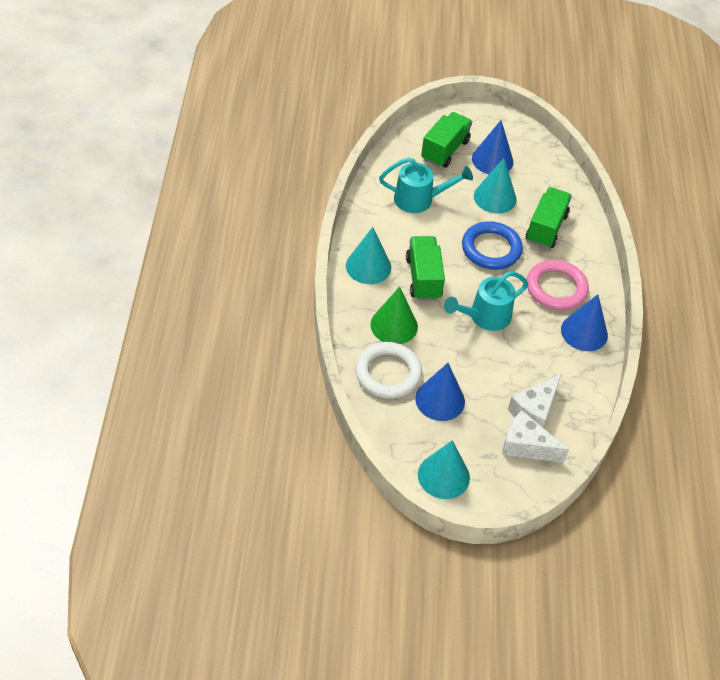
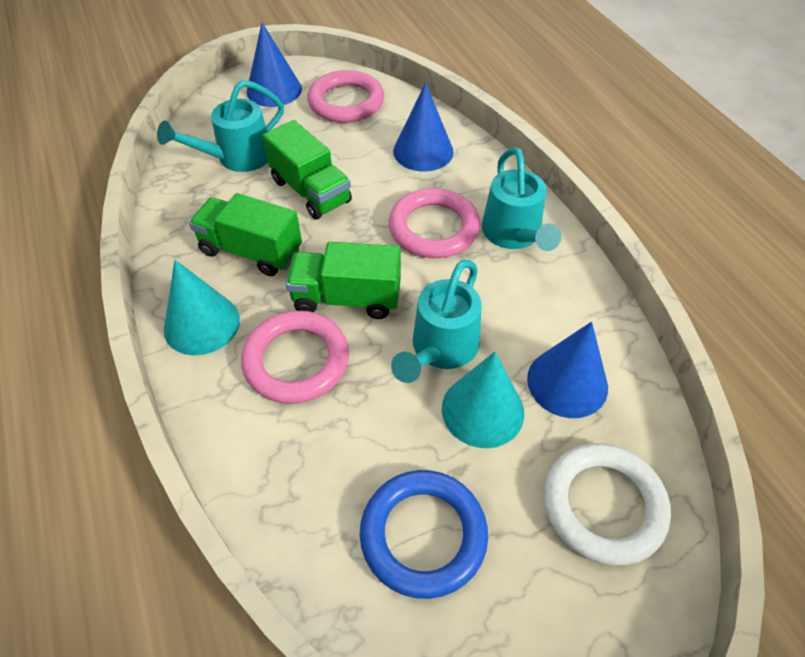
green cone: 1 -> 0
pink ring: 1 -> 3
turquoise cone: 3 -> 2
turquoise watering can: 2 -> 3
white cheese: 2 -> 0

